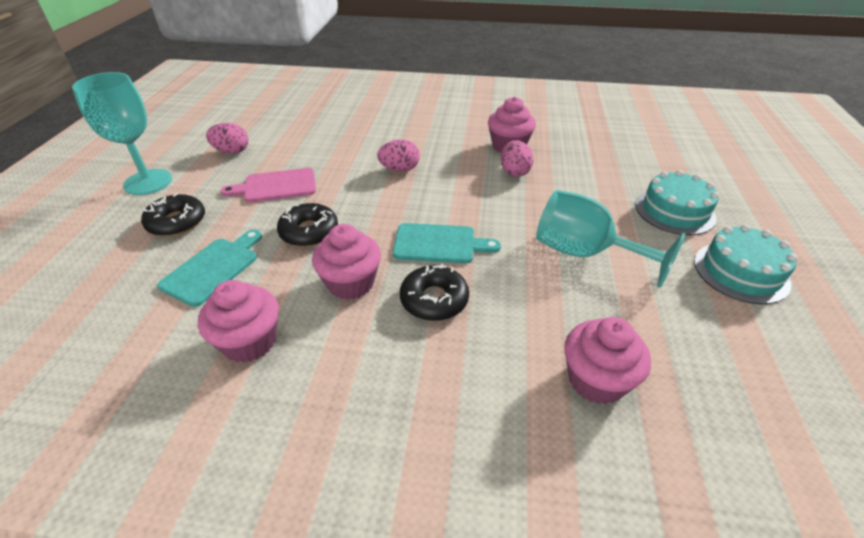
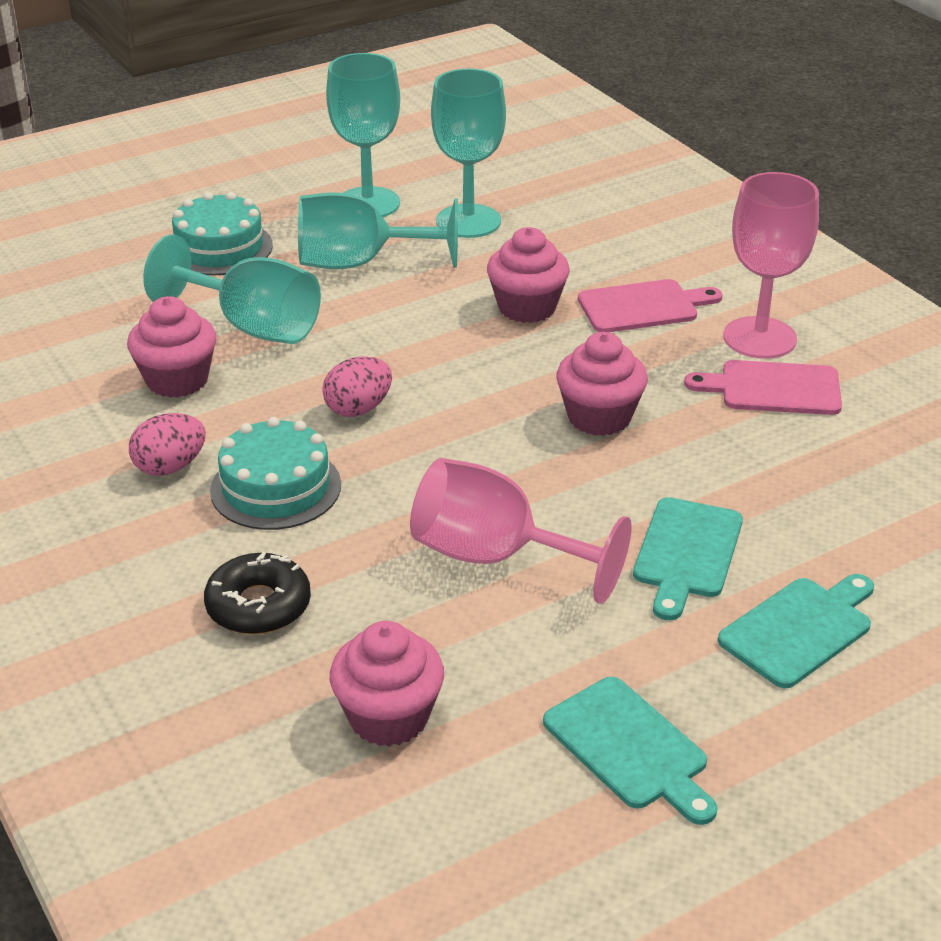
black donut: 3 -> 1
pink cutting board: 1 -> 2
pink egg: 3 -> 2
pink goblet: 0 -> 2
turquoise cutting board: 2 -> 3
turquoise goblet: 2 -> 4

